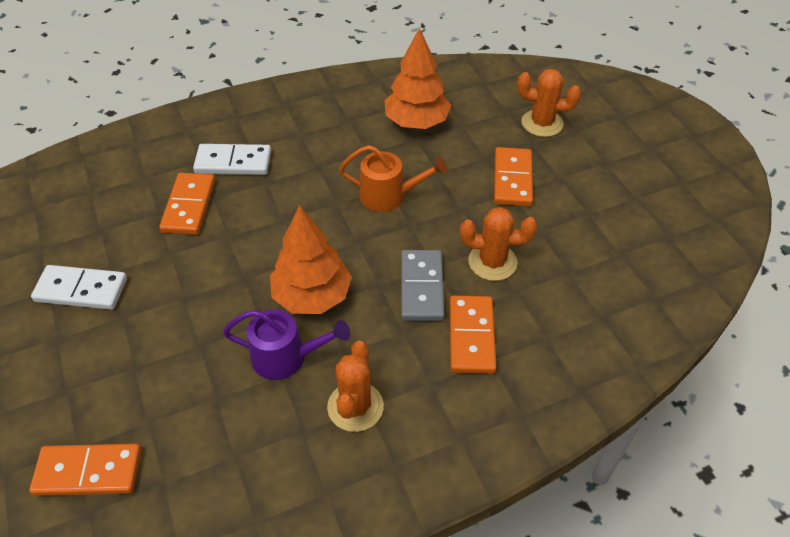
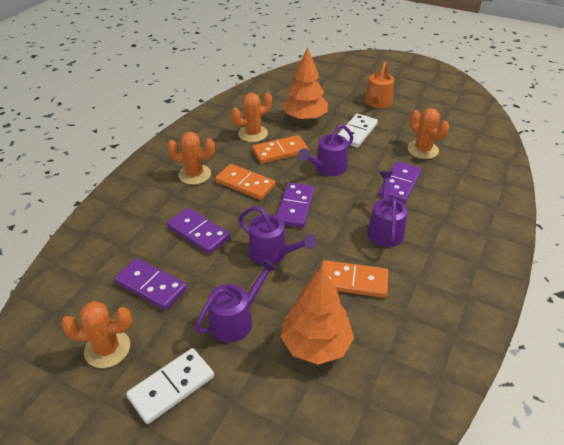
grey domino: 1 -> 0
orange cactus: 3 -> 4
orange domino: 4 -> 3
purple domino: 0 -> 4
purple watering can: 1 -> 4

